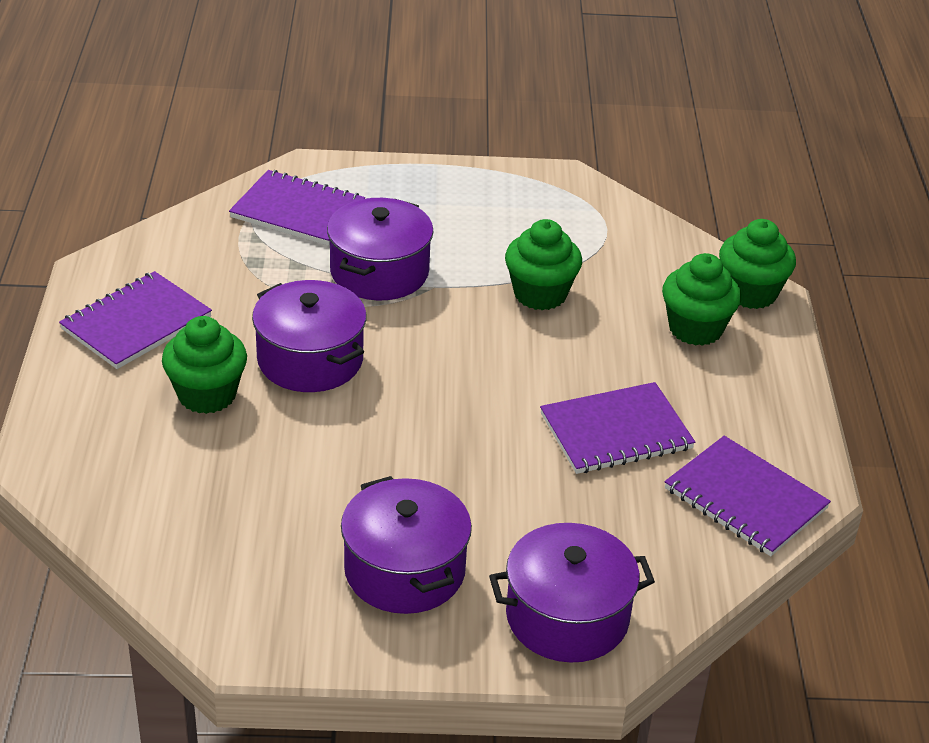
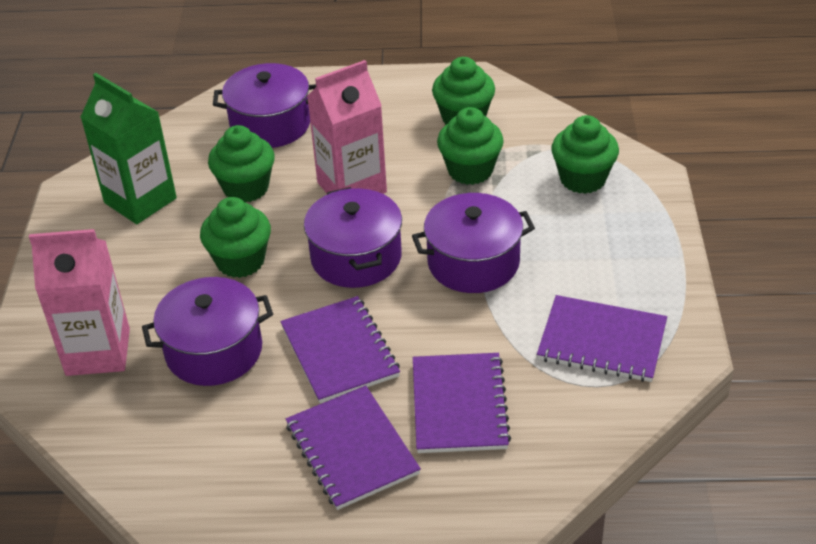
green carton: 0 -> 1
green cupcake: 4 -> 5
pink carton: 0 -> 2

